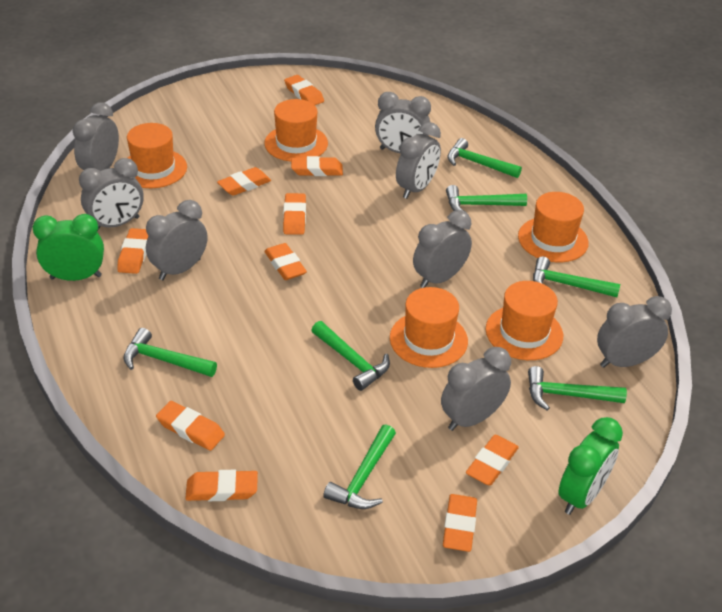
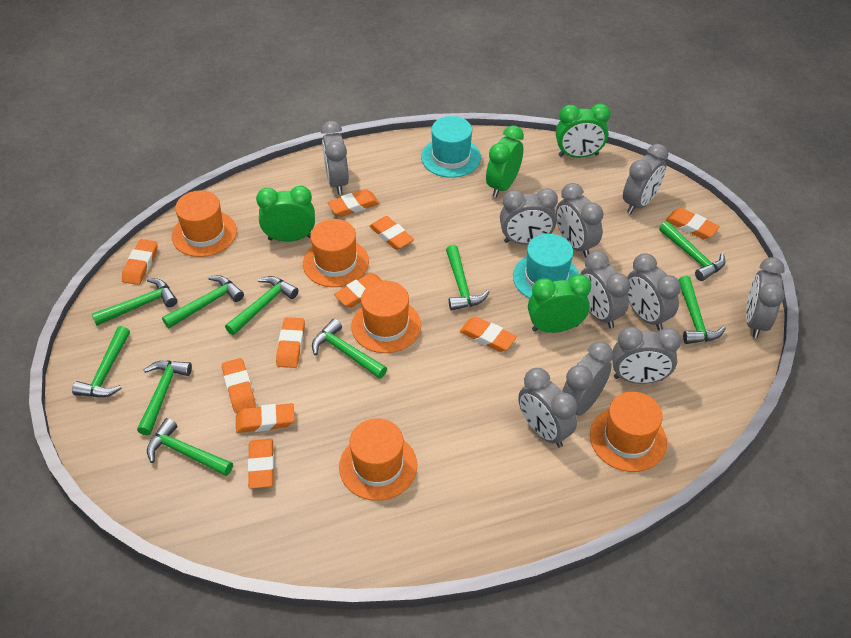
green clock: 2 -> 4
green hammer: 7 -> 10
grey clock: 8 -> 10
turquoise hat: 0 -> 2

